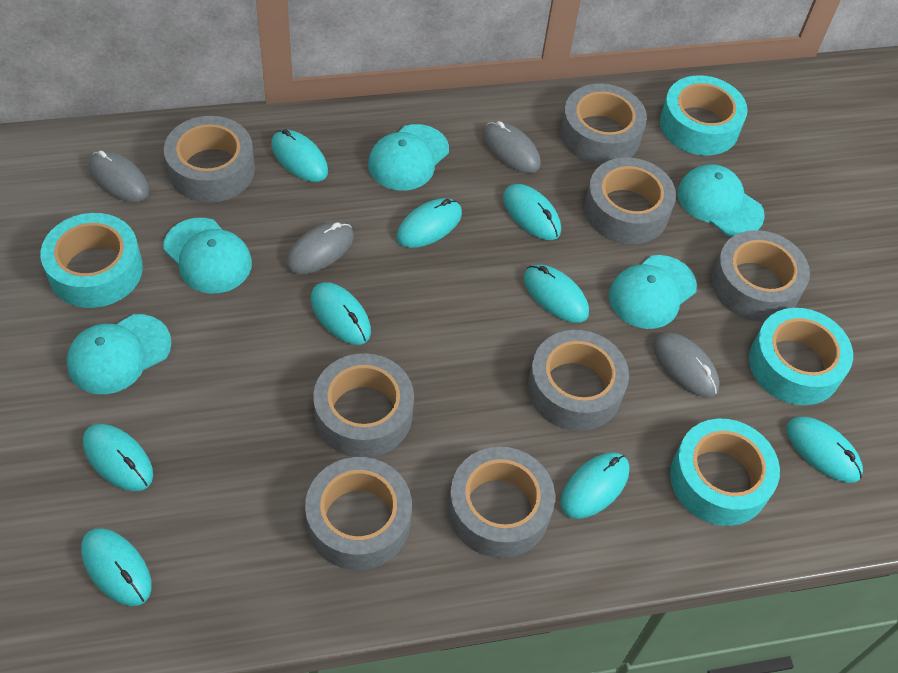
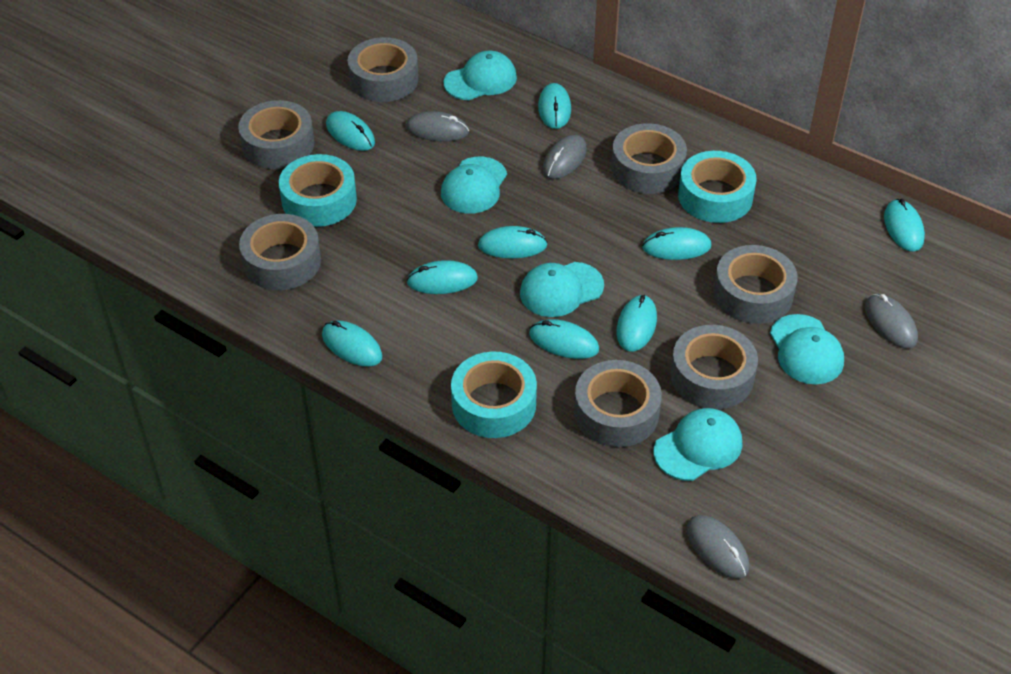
grey tape: 8 -> 7
turquoise tape: 4 -> 3

